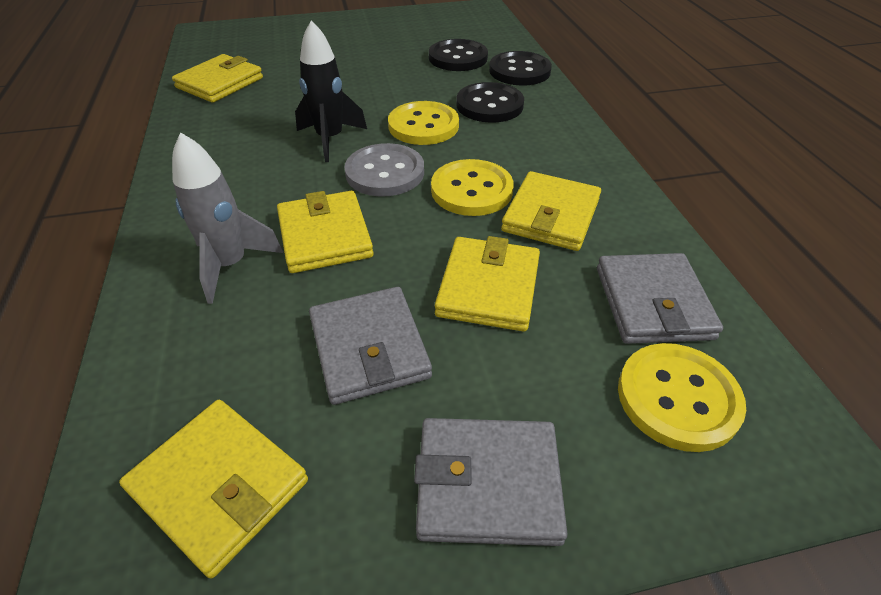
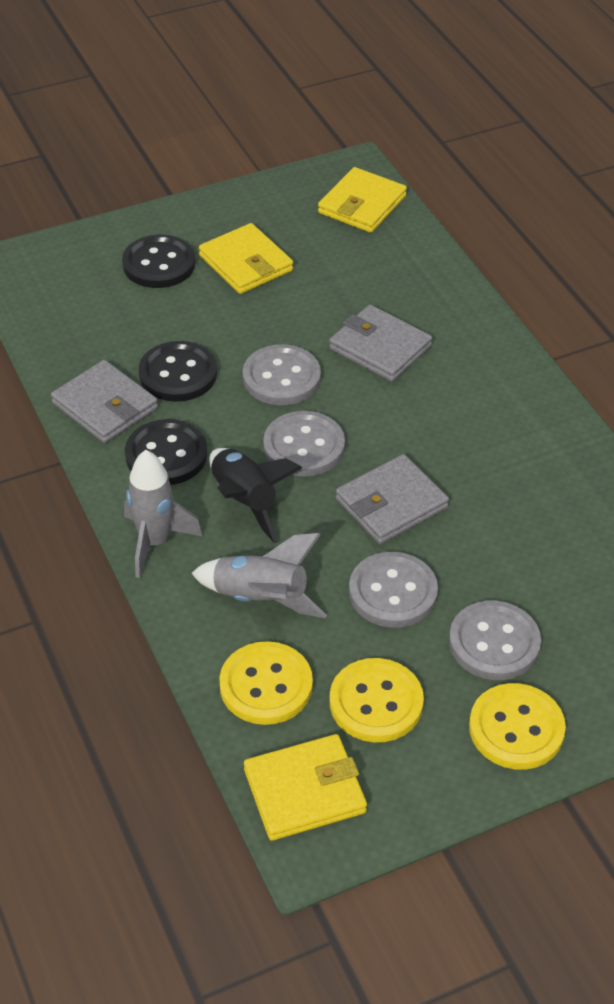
grey button: 1 -> 4
grey rocket: 1 -> 2
yellow wallet: 5 -> 3

